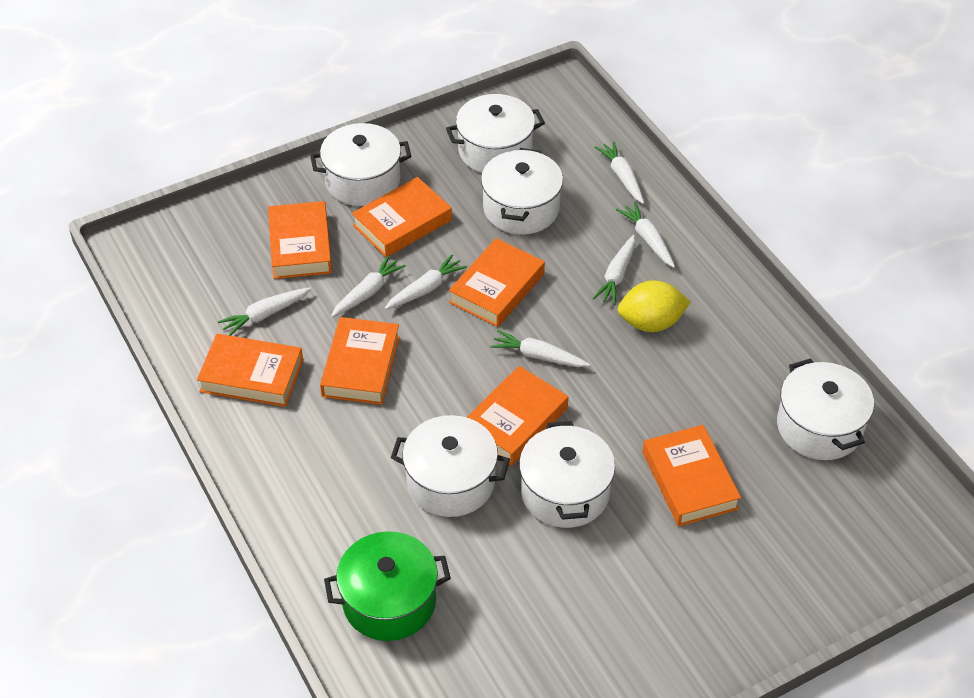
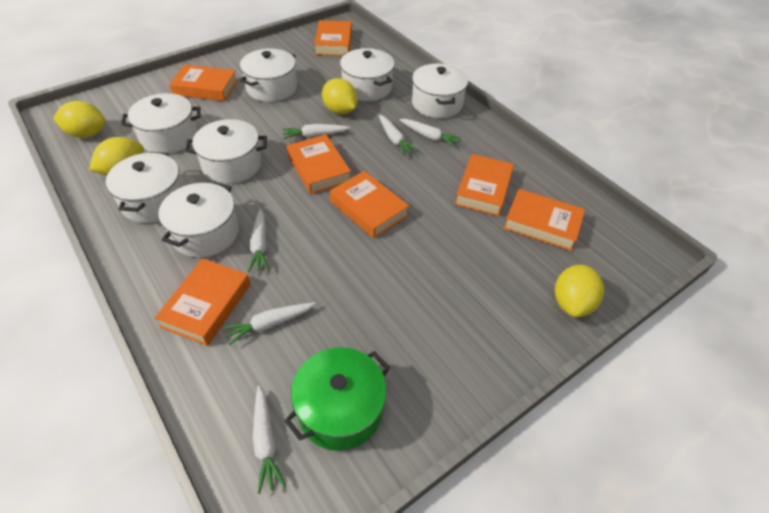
white carrot: 7 -> 6
white pot: 6 -> 7
yellow lemon: 1 -> 4

